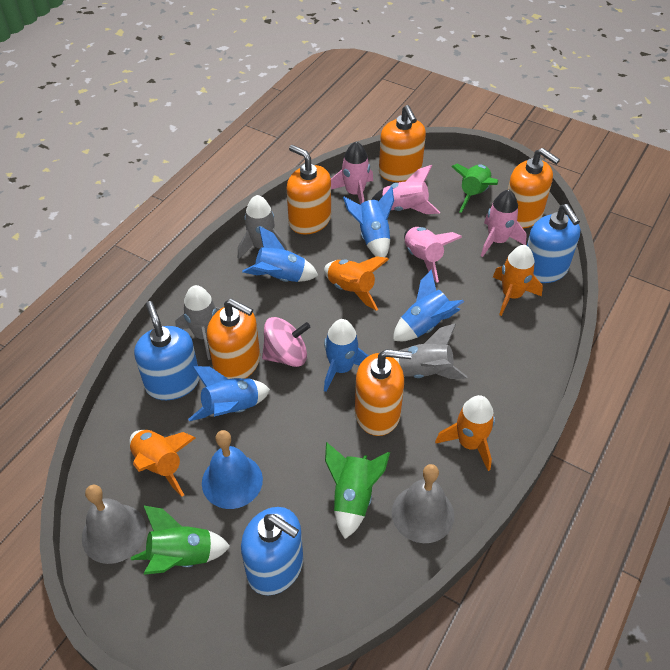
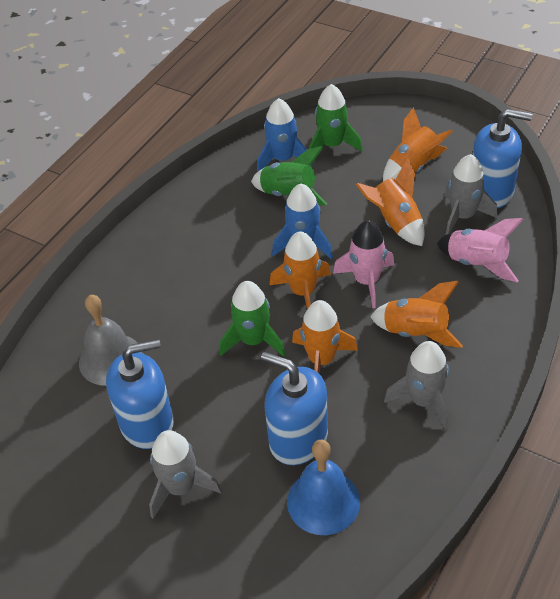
blue rocket: 5 -> 2
grey bell: 2 -> 1
orange rocket: 4 -> 5
orange soap dispenser: 5 -> 0
pink rocket: 4 -> 2
pink spinning top: 1 -> 0

